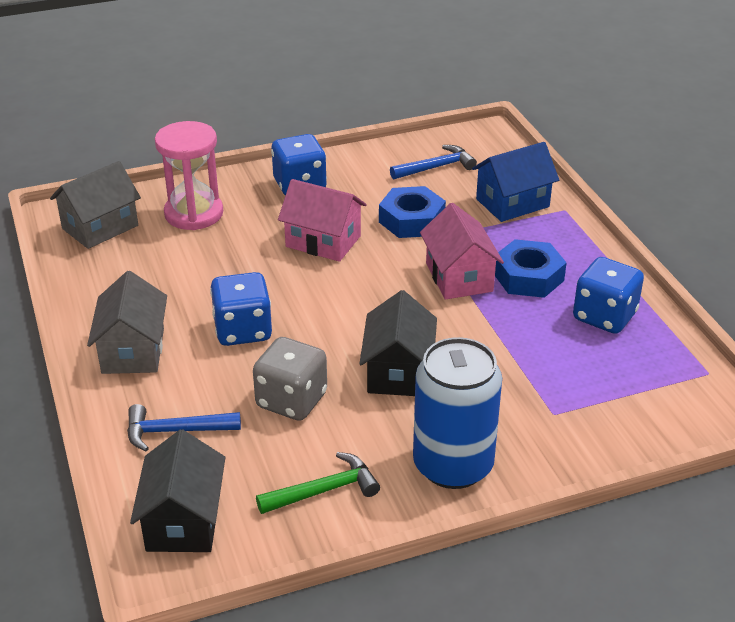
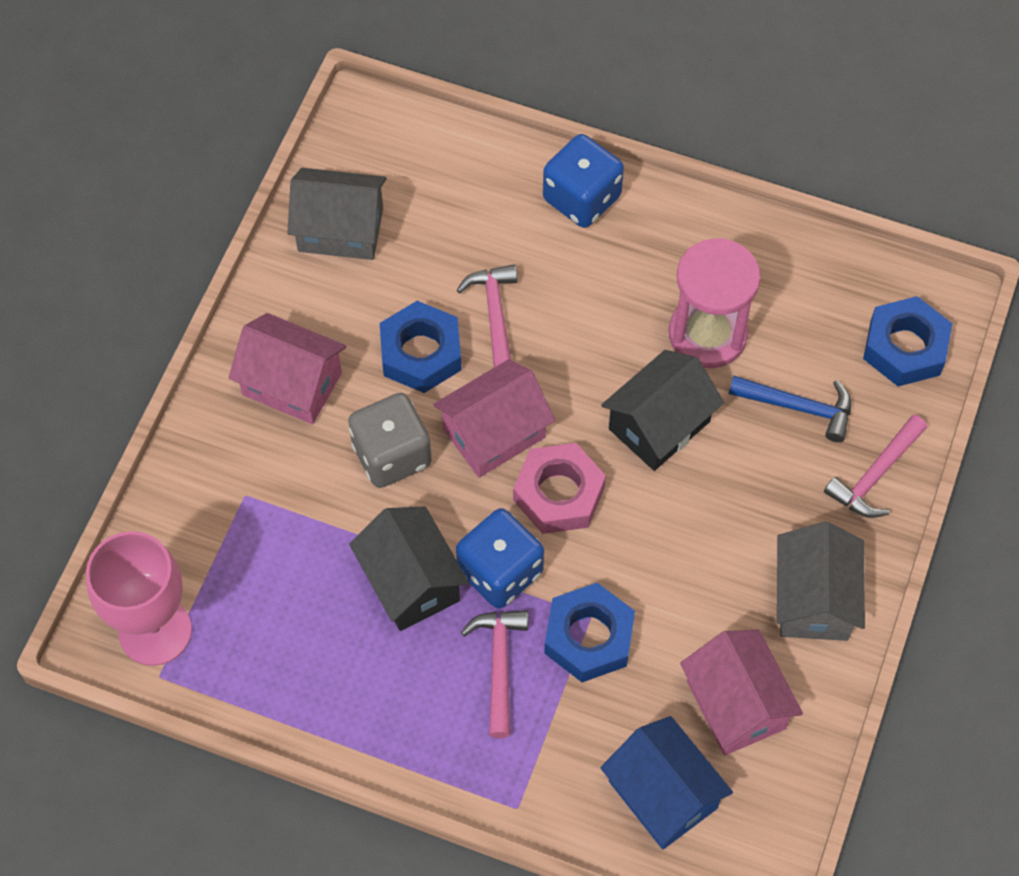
blue can: 1 -> 0
blue dice: 3 -> 2
blue hammer: 2 -> 1
blue nut: 2 -> 3
green hammer: 1 -> 0
pink goblet: 0 -> 1
pink hammer: 0 -> 3
pink house: 2 -> 3
pink nut: 0 -> 1

